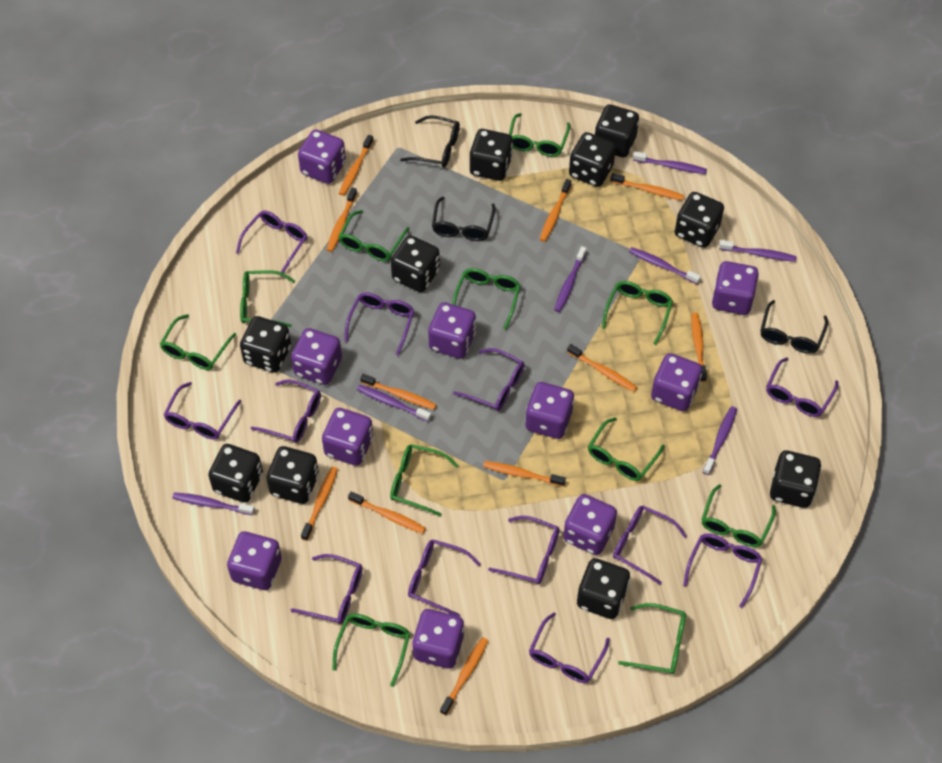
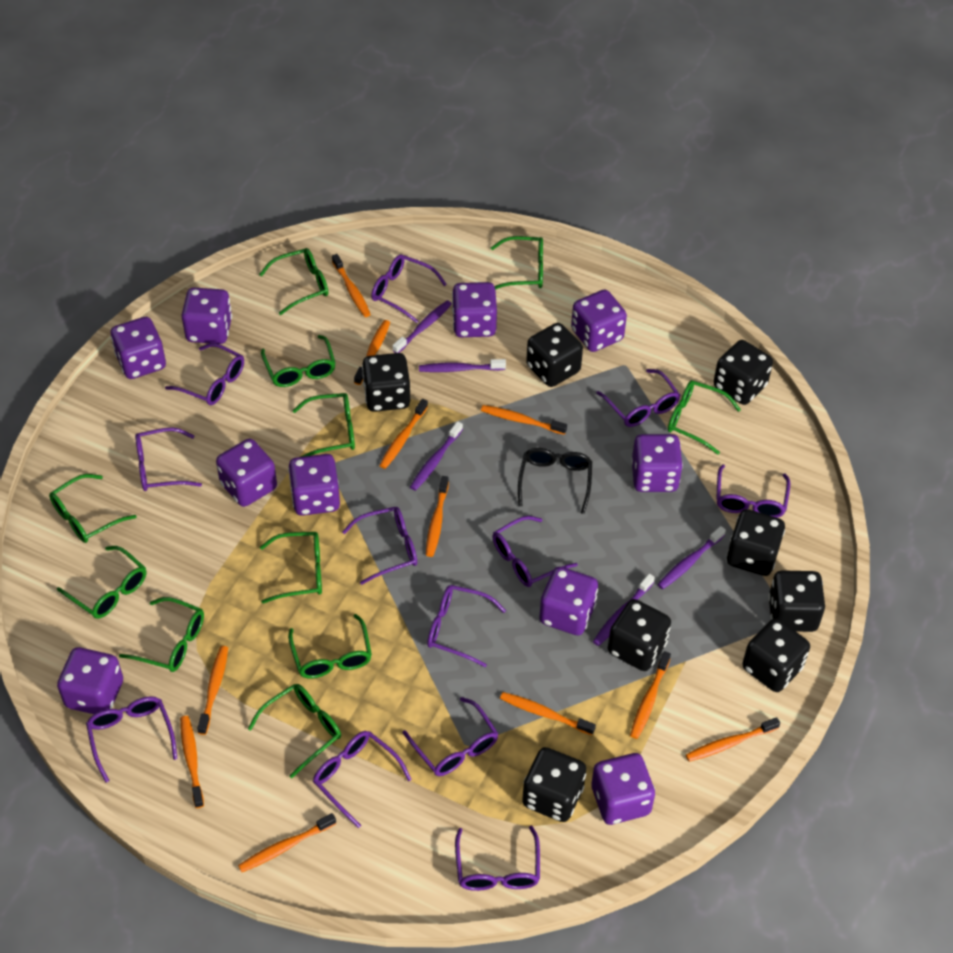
black dice: 10 -> 8
black glasses: 3 -> 1
purple toothbrush: 7 -> 5

